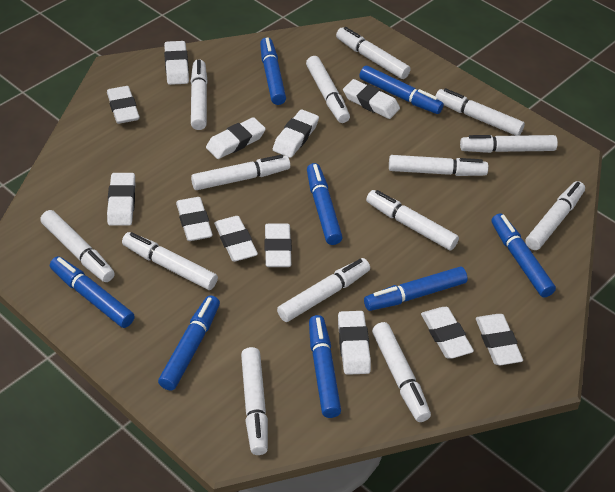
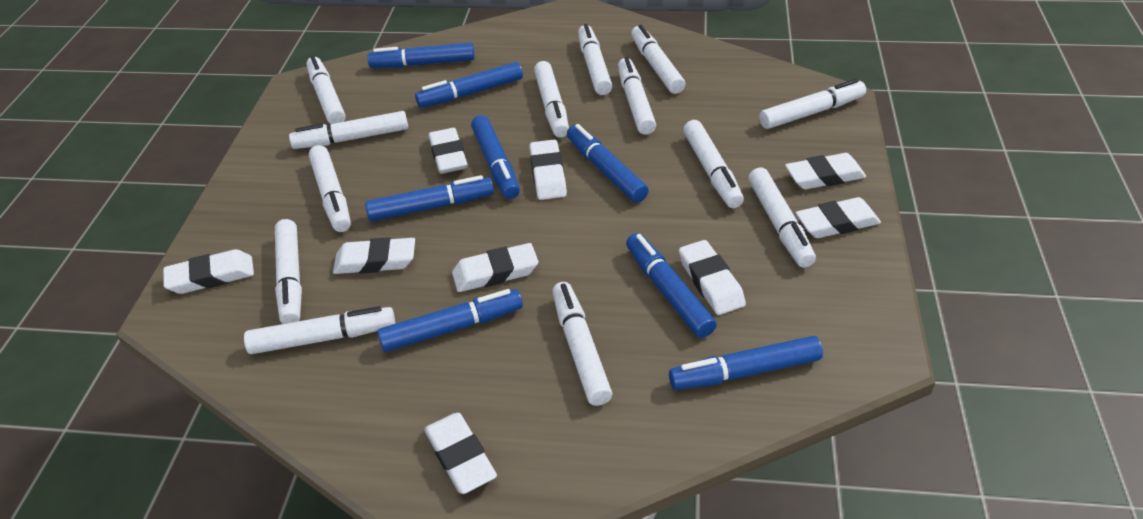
white eraser: 12 -> 9
white marker: 14 -> 13

